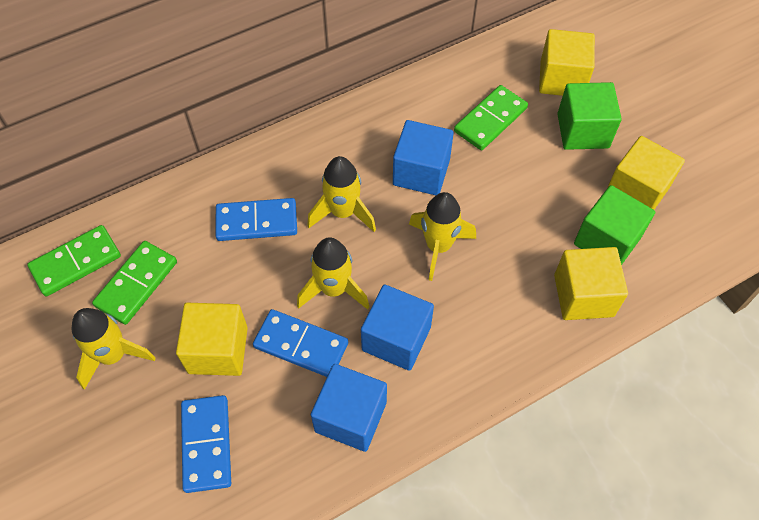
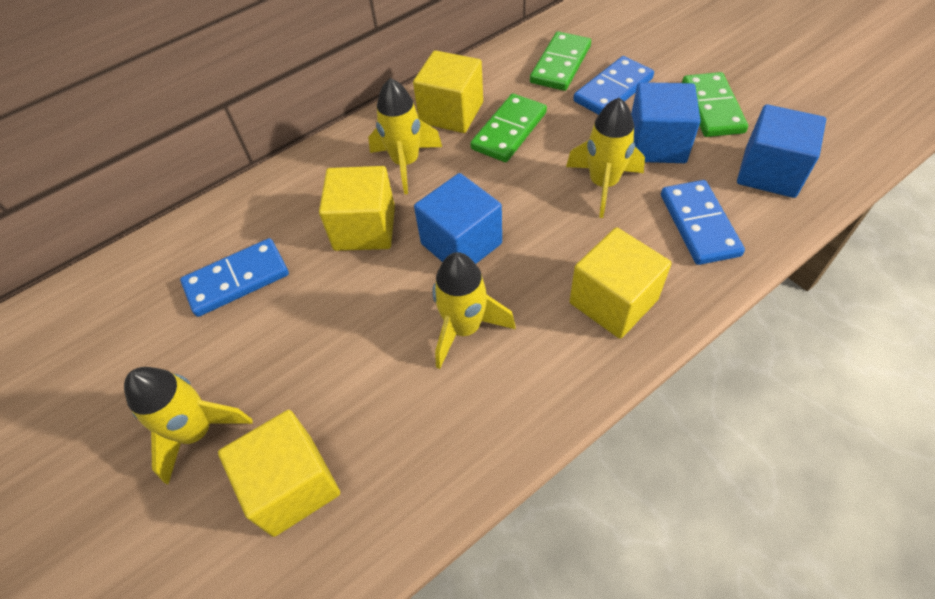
green cube: 2 -> 0

